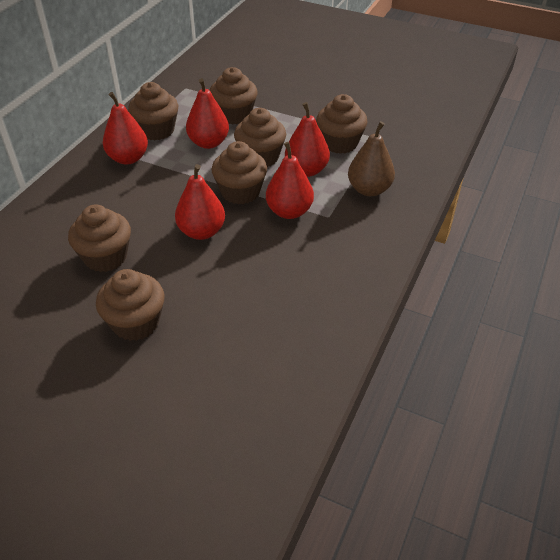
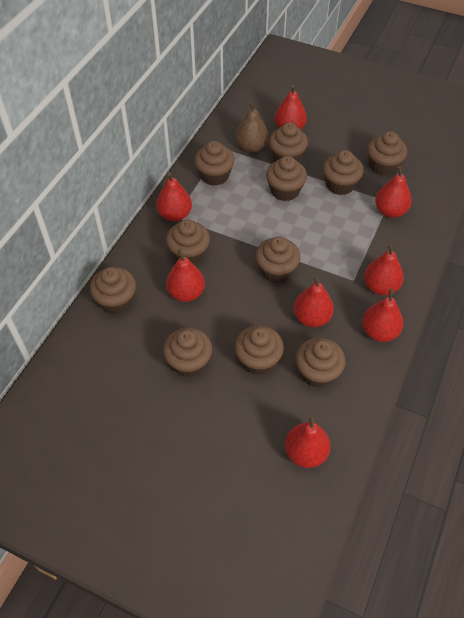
brown cupcake: 7 -> 11
red pear: 5 -> 8

